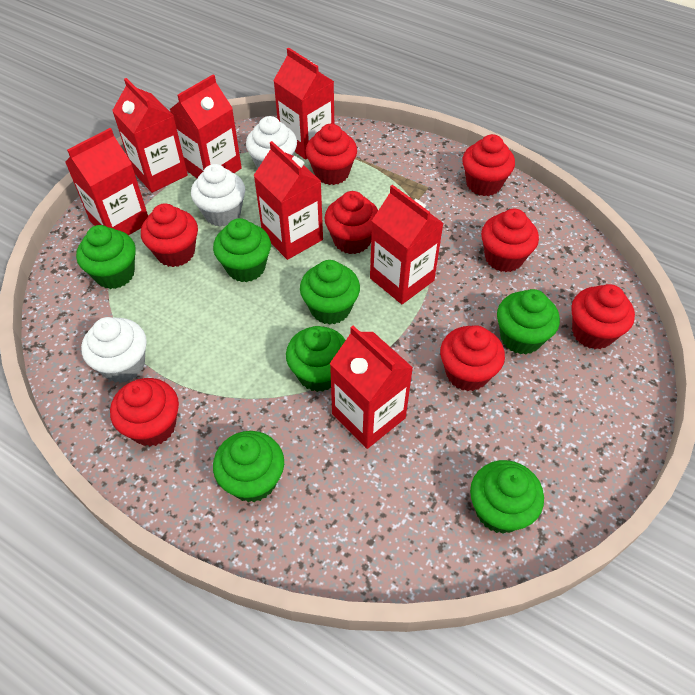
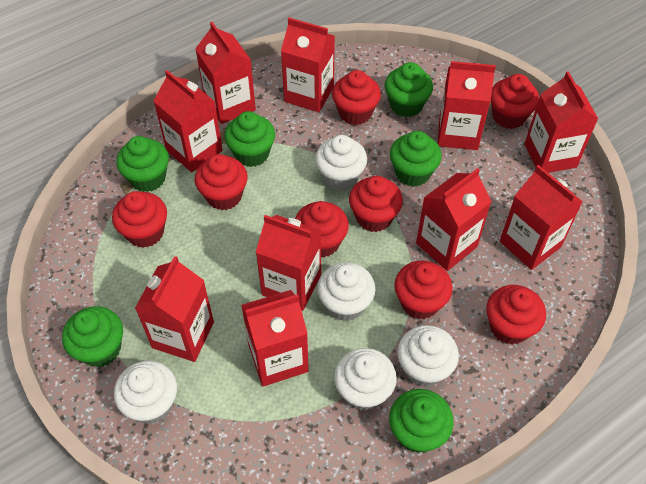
green cupcake: 7 -> 6
red carton: 7 -> 10
white cupcake: 3 -> 5

